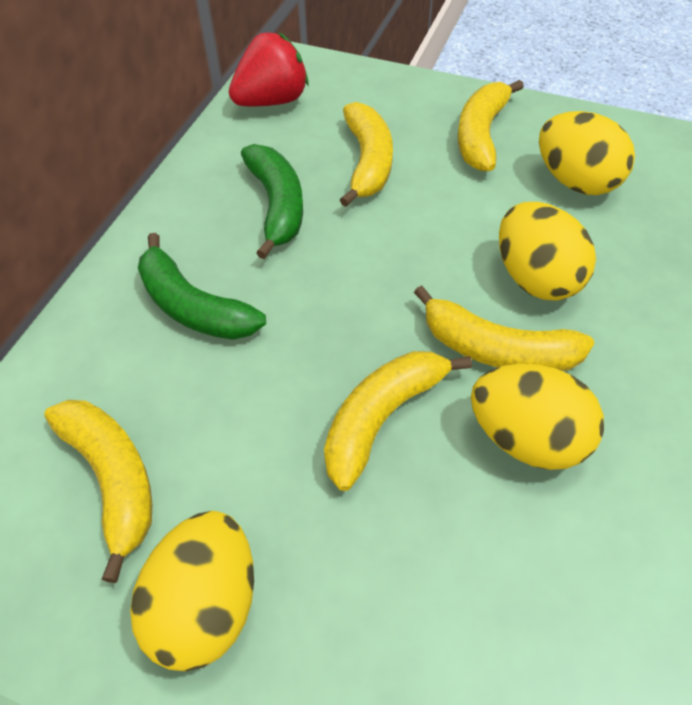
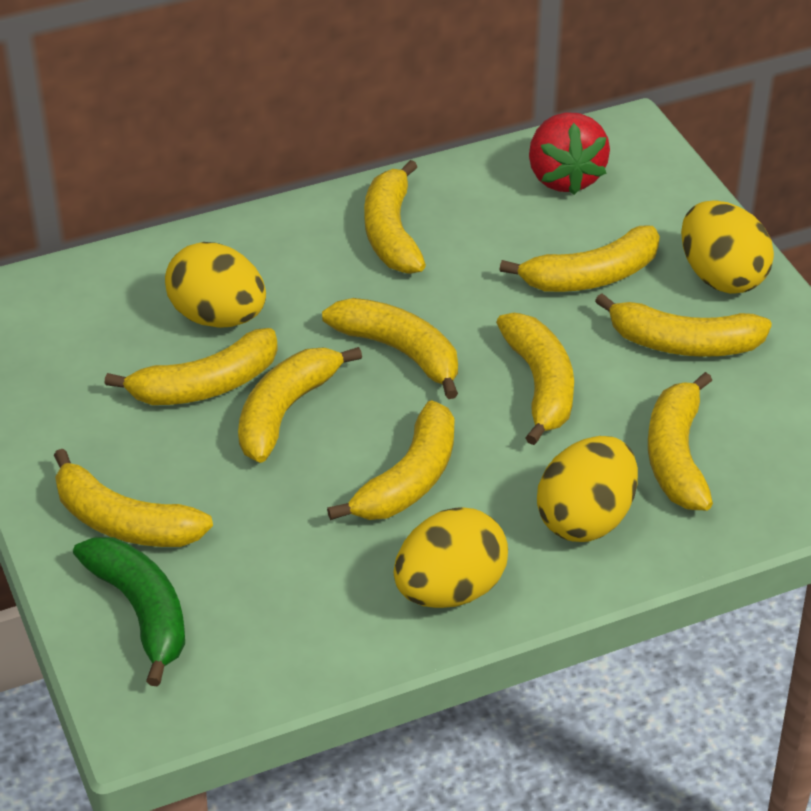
green banana: 2 -> 1
yellow banana: 5 -> 10

